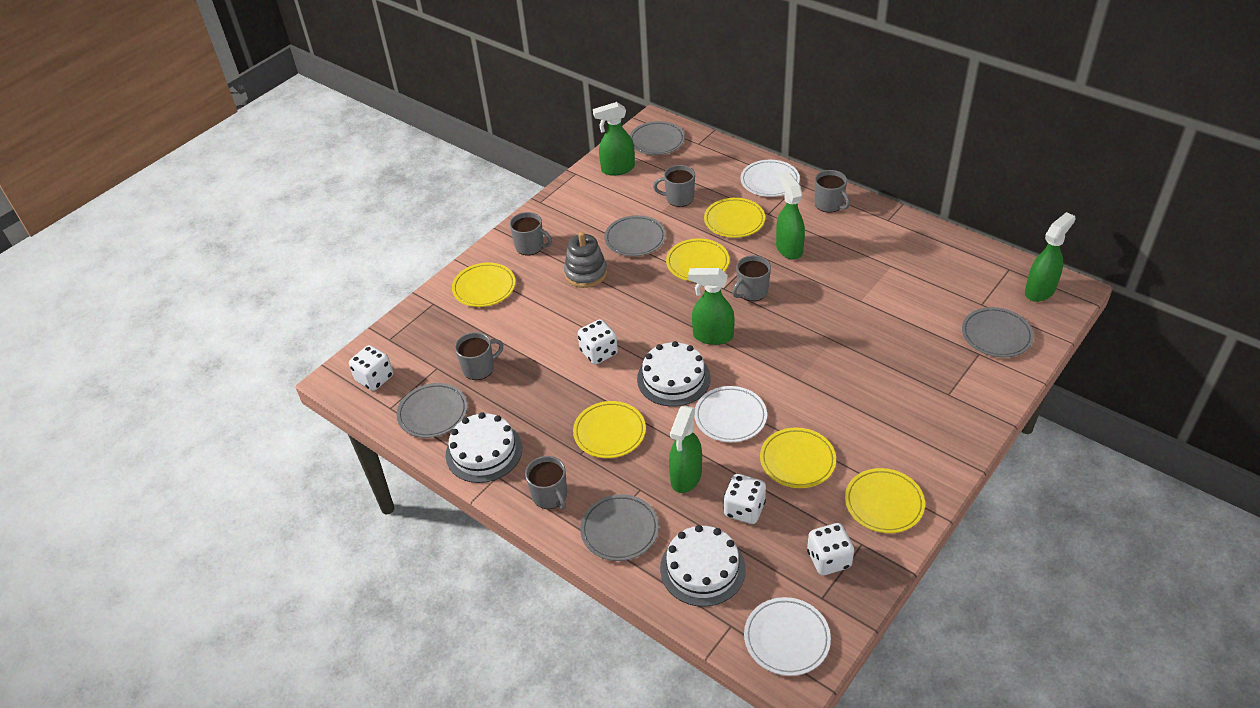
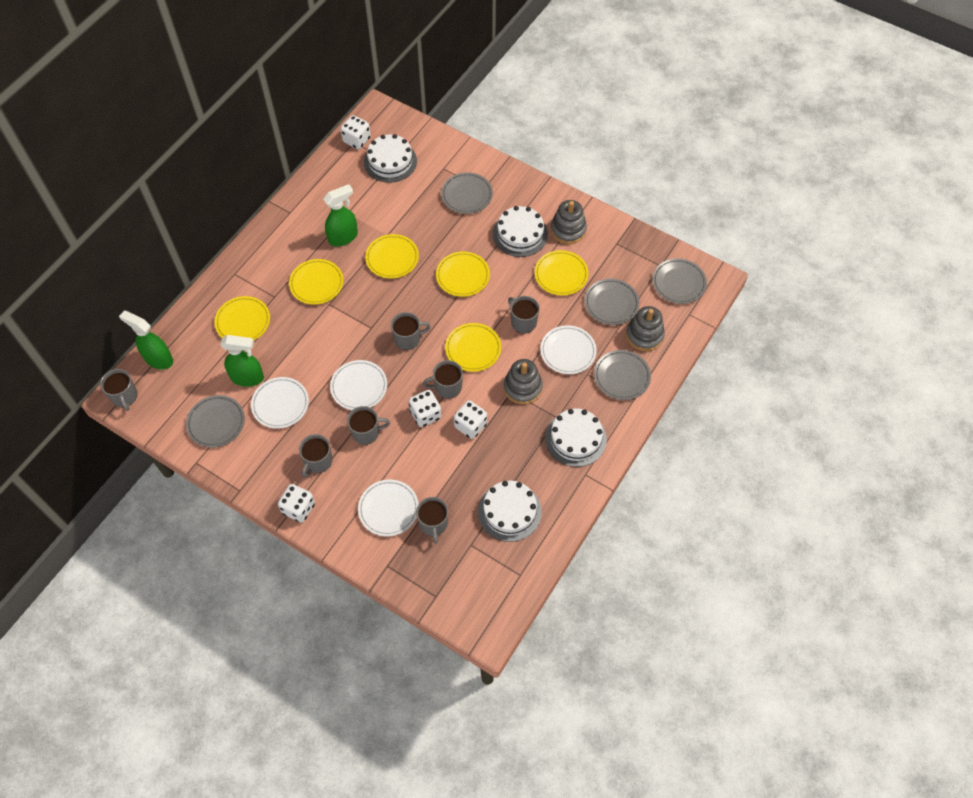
green spray bottle: 5 -> 3
grey mug: 6 -> 7
grey stacking toy: 1 -> 3
white cake: 3 -> 4
white plate: 3 -> 4

